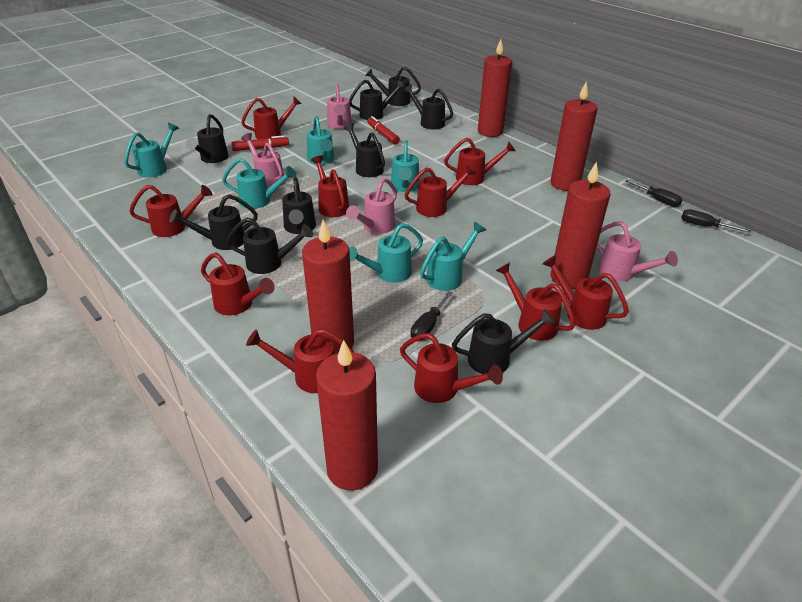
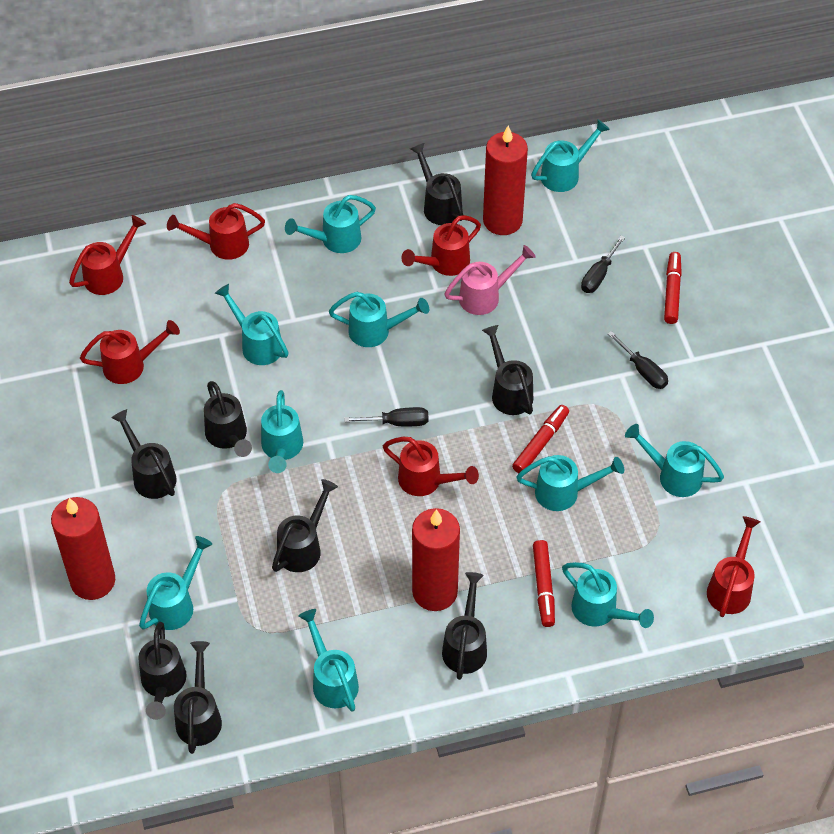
black watering can: 9 -> 8
pink watering can: 4 -> 1
red candle: 5 -> 3
red marker: 2 -> 3
red watering can: 10 -> 6
turquoise watering can: 6 -> 10

